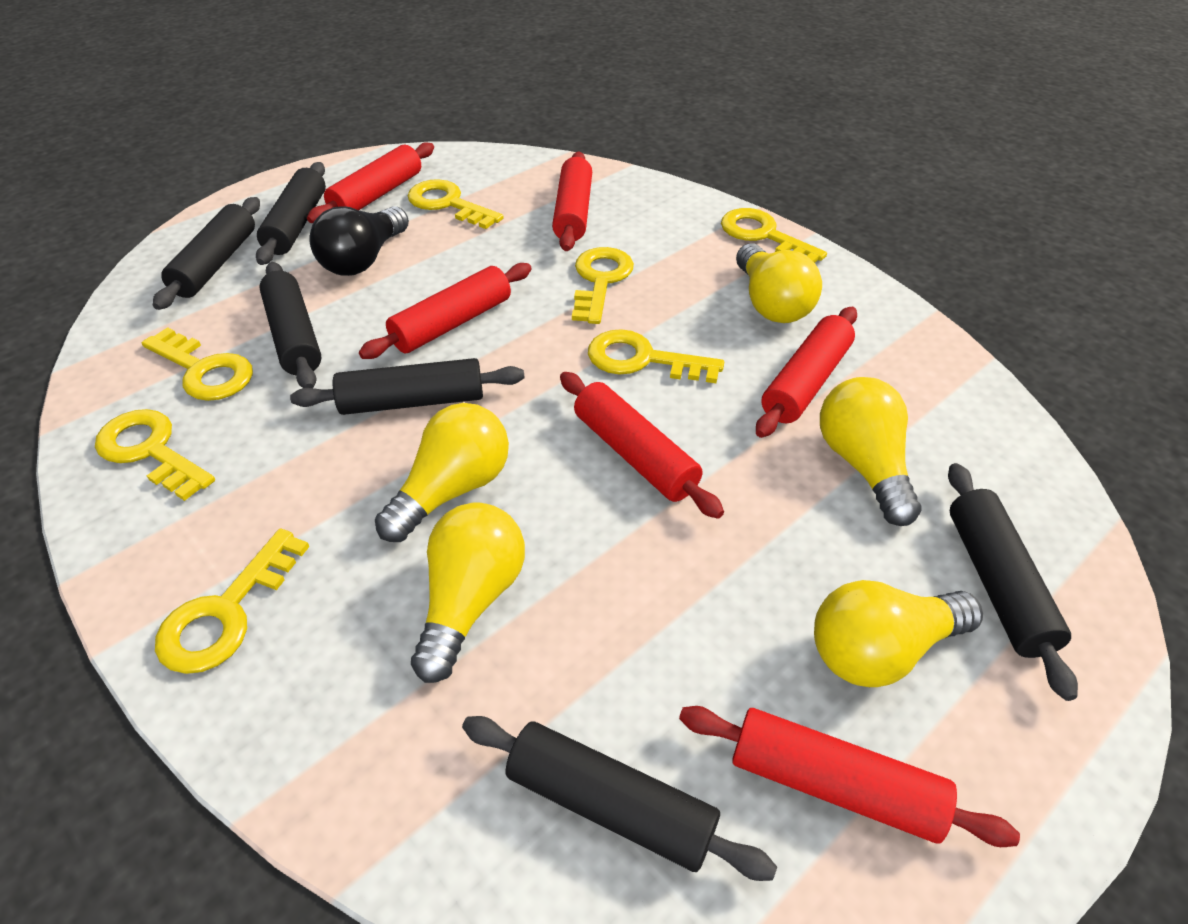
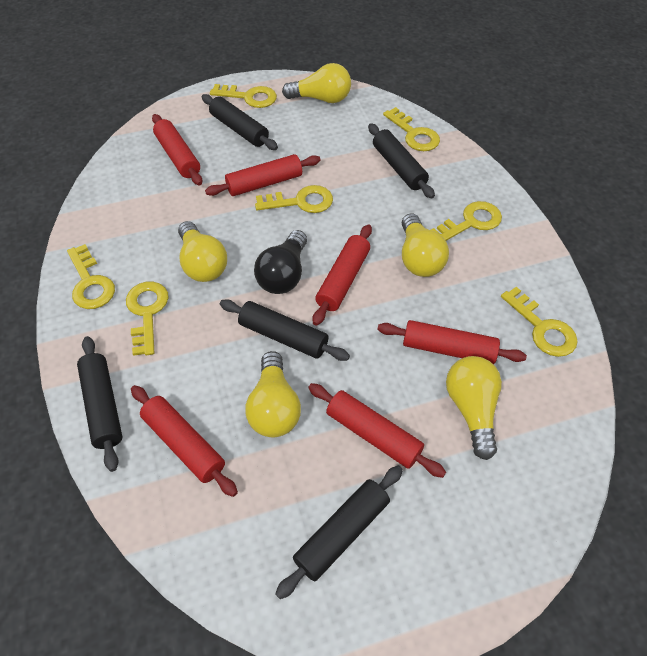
black rolling pin: 6 -> 5

